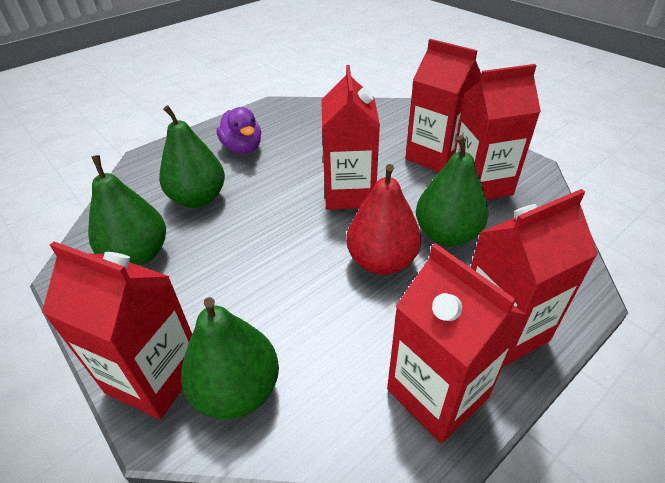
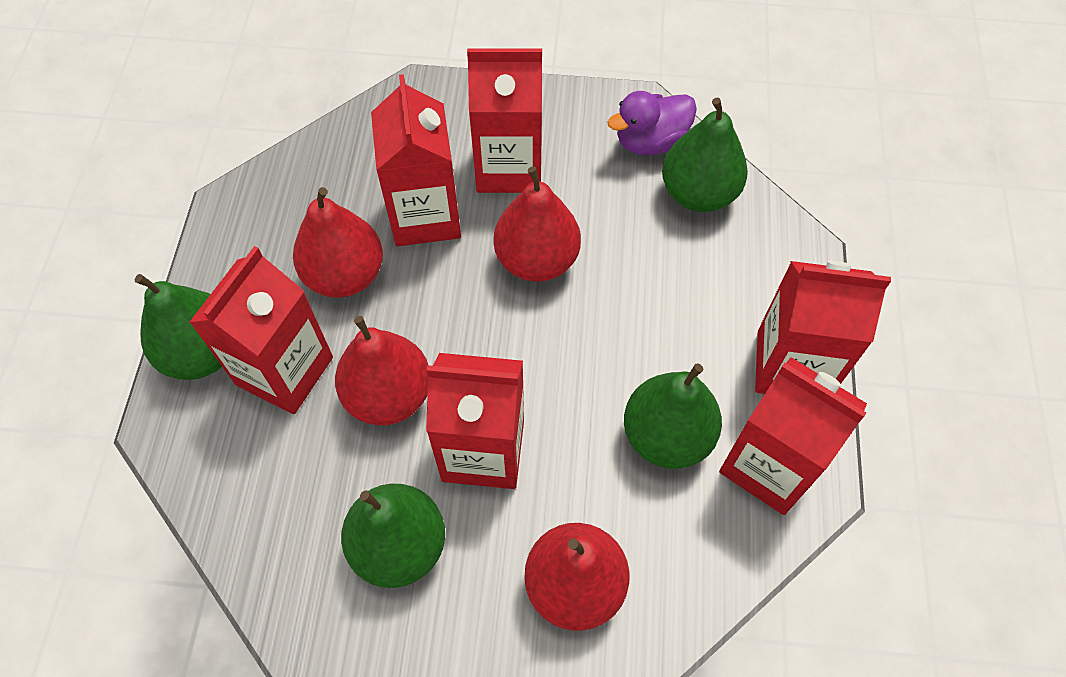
red pear: 1 -> 4

